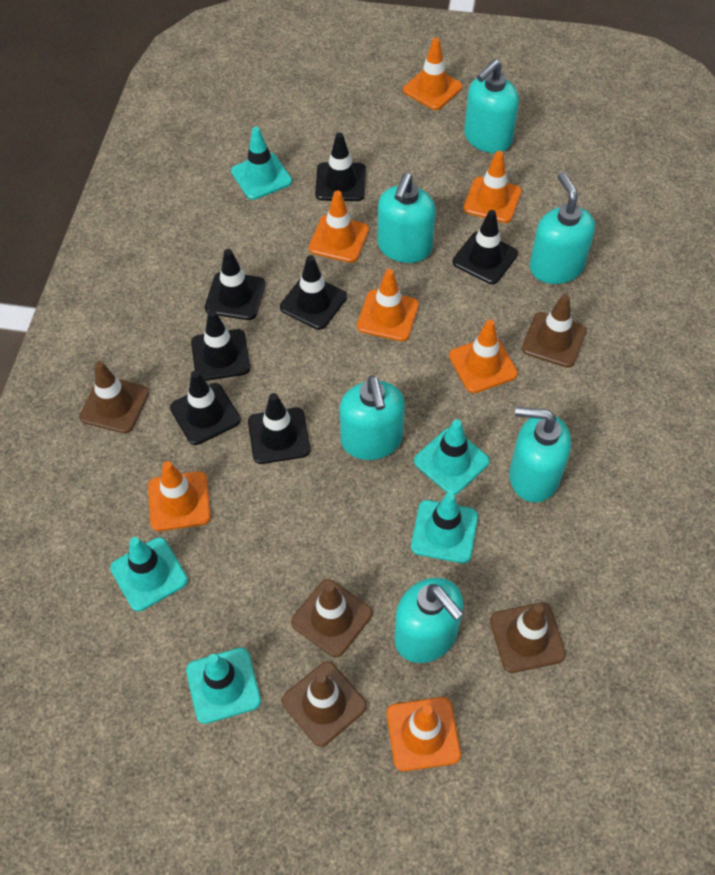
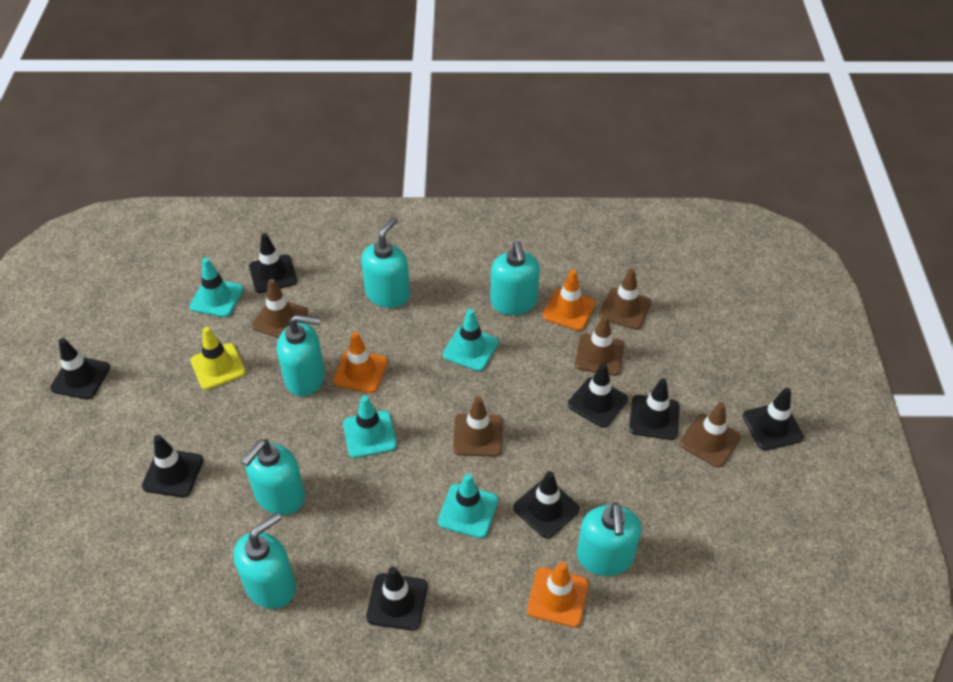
black traffic cone: 7 -> 8
orange traffic cone: 7 -> 3
turquoise traffic cone: 5 -> 4
yellow traffic cone: 0 -> 1

